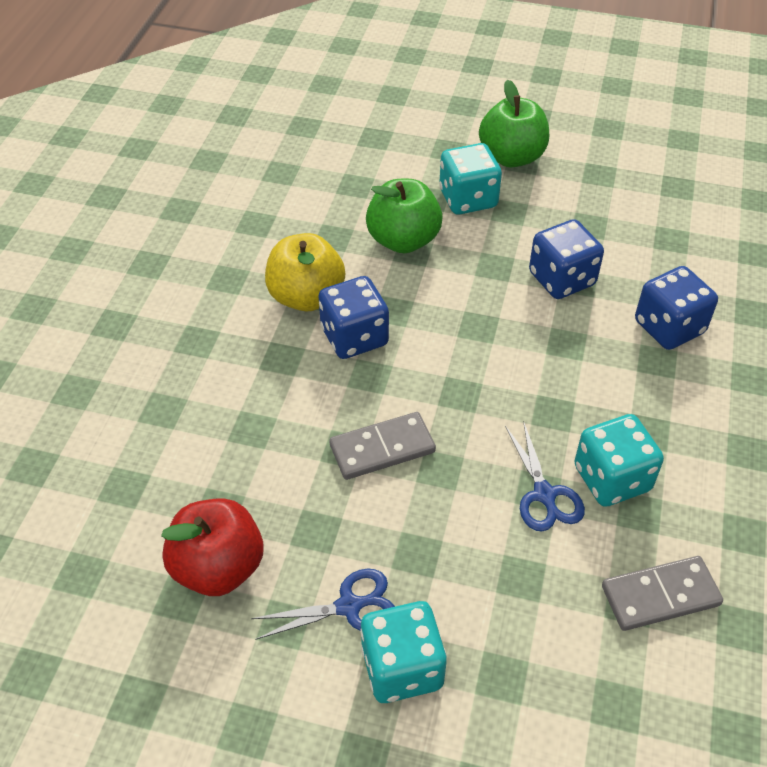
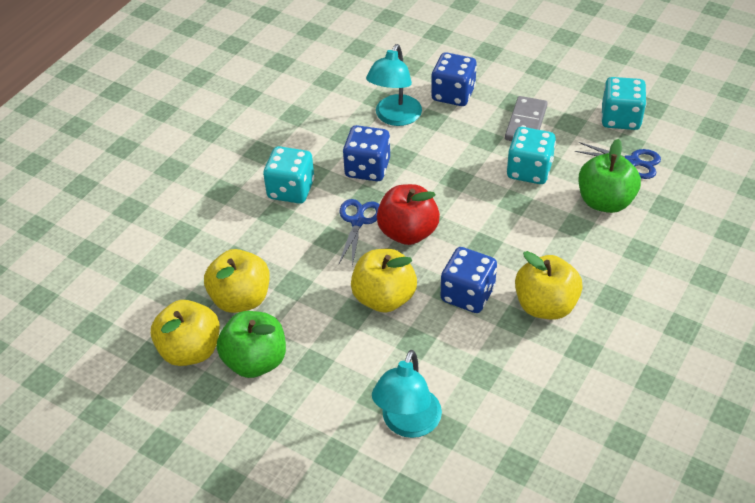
grey domino: 2 -> 1
turquoise lamp: 0 -> 2
yellow apple: 1 -> 4

